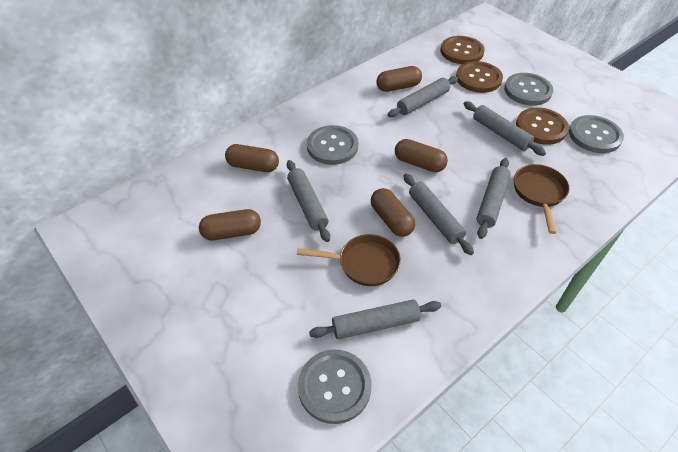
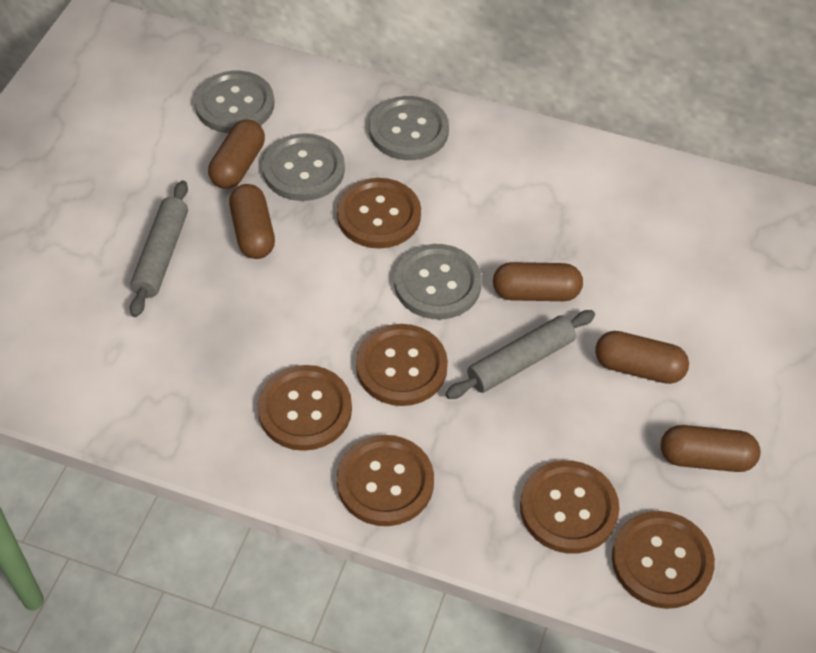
brown button: 3 -> 6
brown pan: 2 -> 0
grey rolling pin: 6 -> 2

